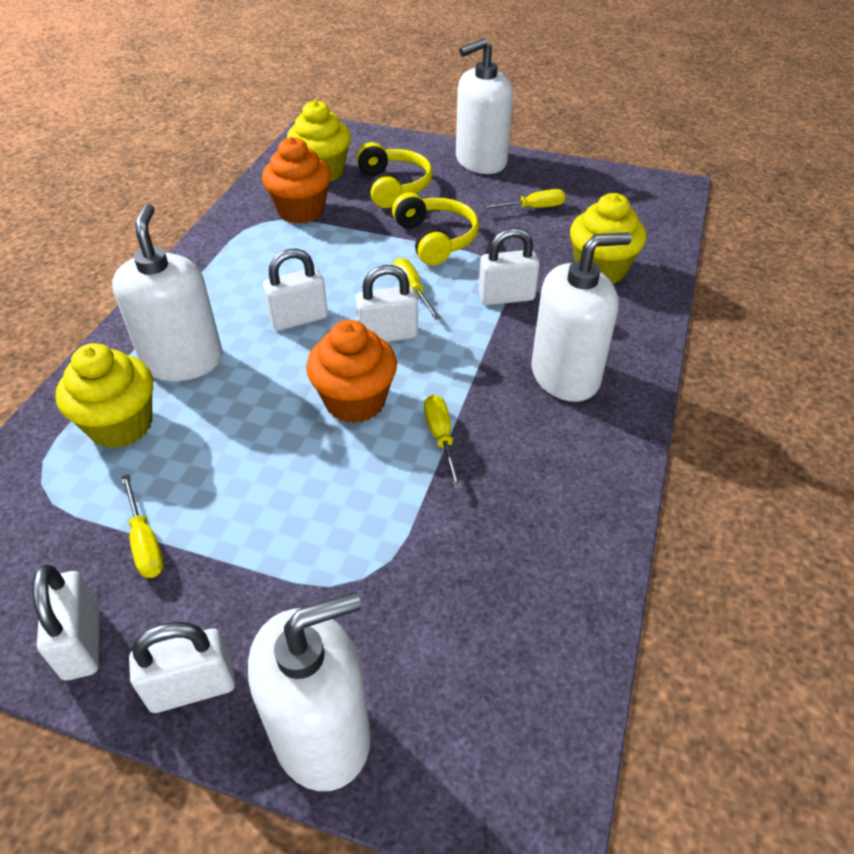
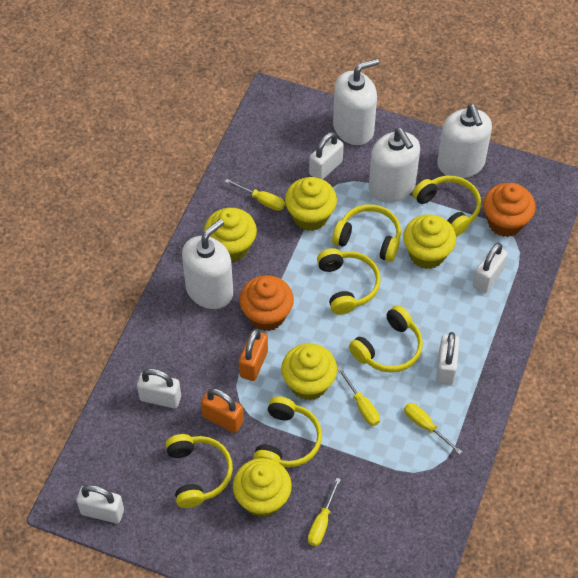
orange padlock: 0 -> 2
yellow cupcake: 3 -> 5
yellow headphones: 2 -> 6

